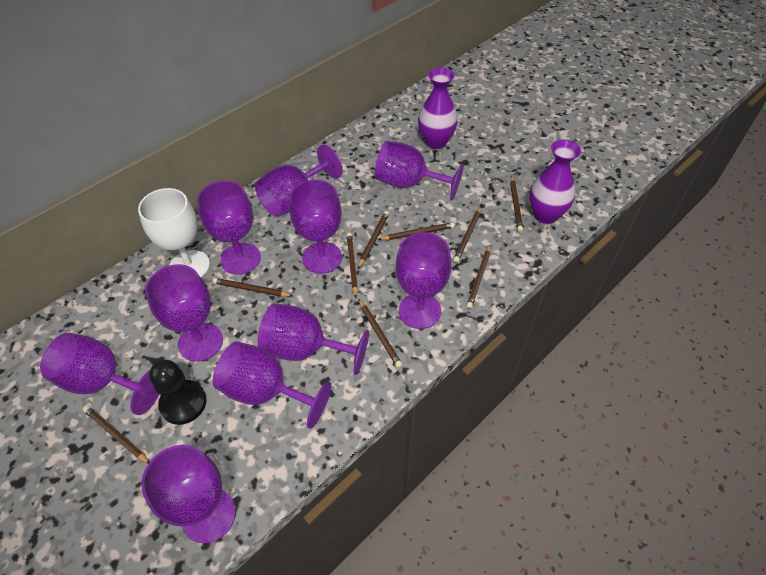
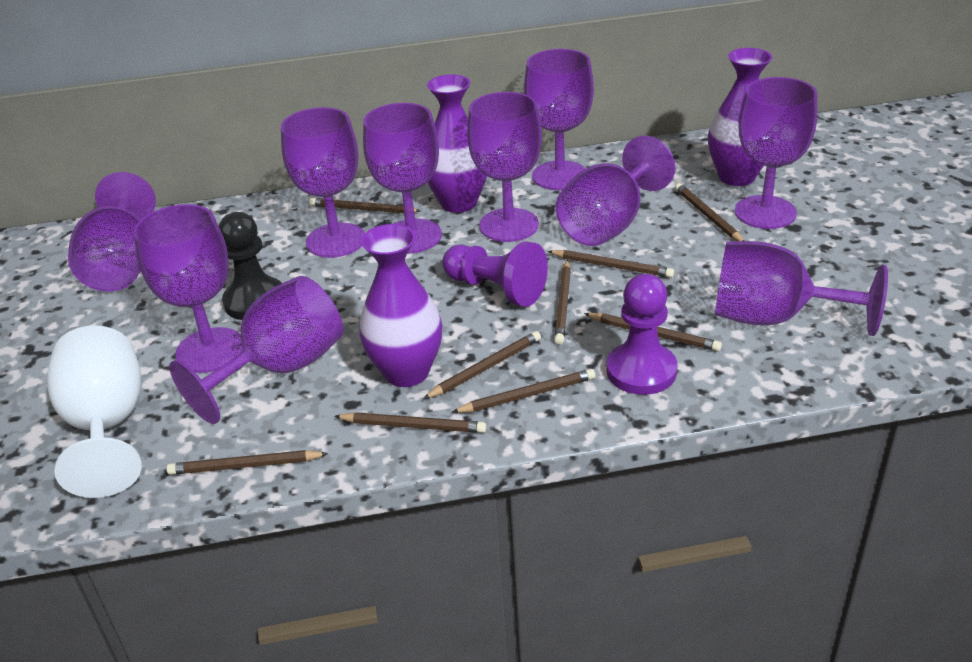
purple pawn: 0 -> 2
purple vase: 2 -> 3

